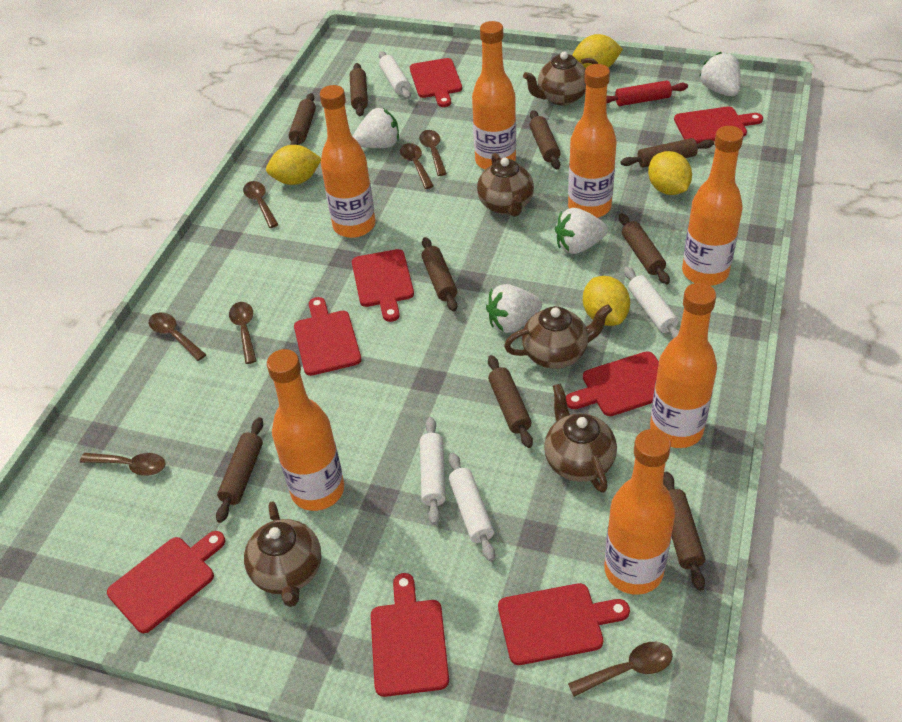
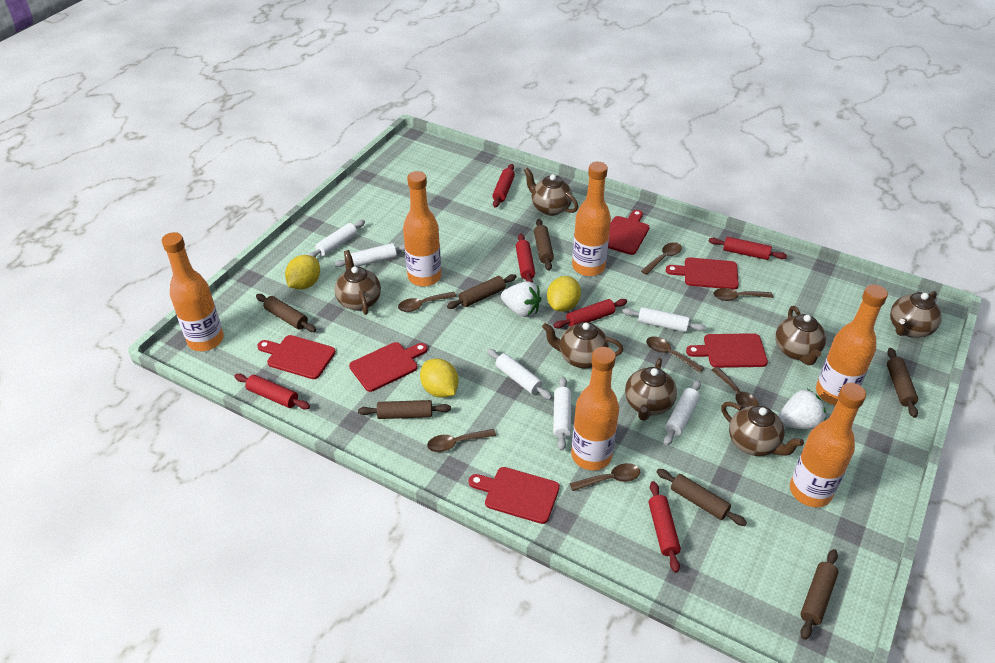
brown rolling pin: 9 -> 7
brown teapot: 5 -> 7
orange bottle: 7 -> 6
red cutting board: 8 -> 6
red rolling pin: 1 -> 6
white rolling pin: 4 -> 6
white strawberry: 4 -> 2
yellow lemon: 4 -> 3

